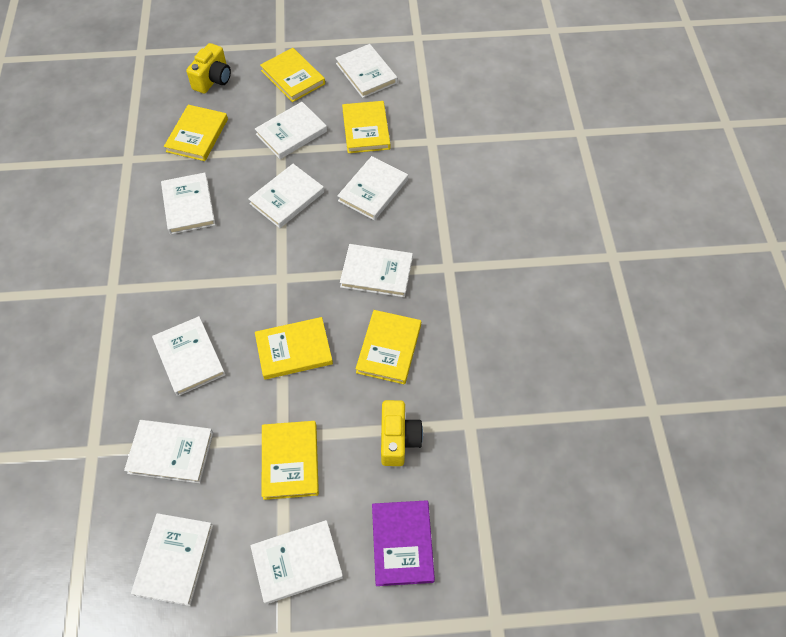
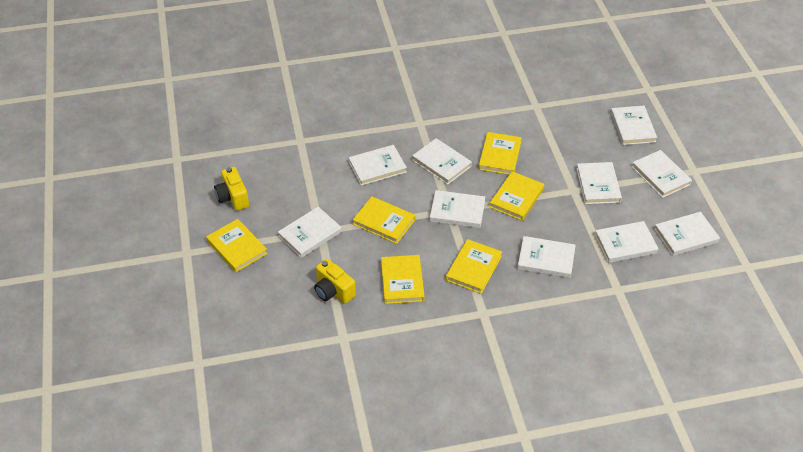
purple book: 1 -> 0

